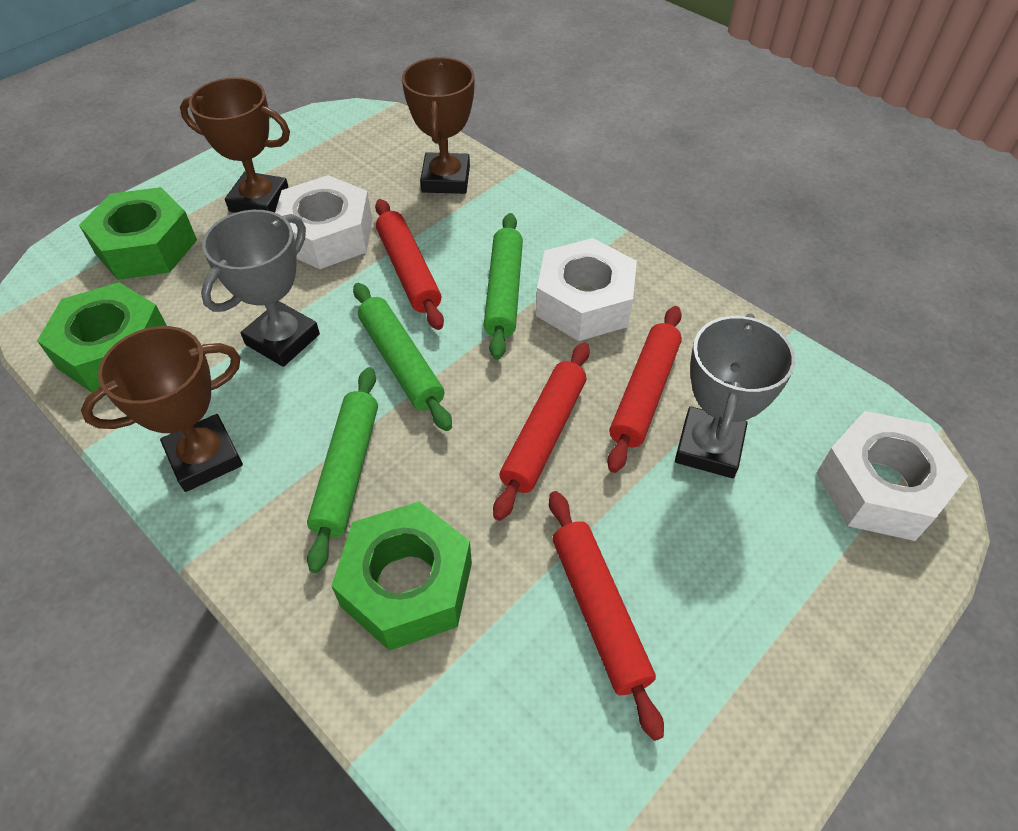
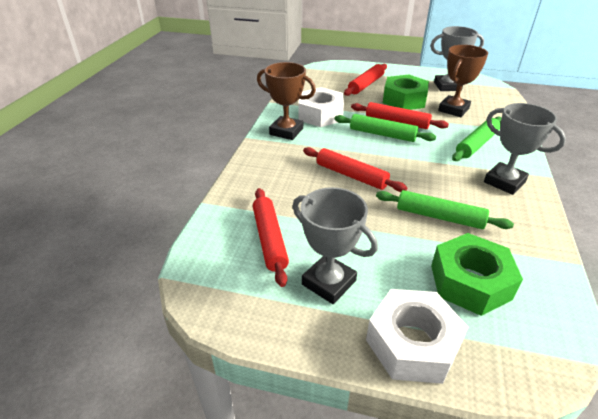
brown trophy: 3 -> 2
green nut: 3 -> 2
grey trophy: 2 -> 3
white nut: 3 -> 2

